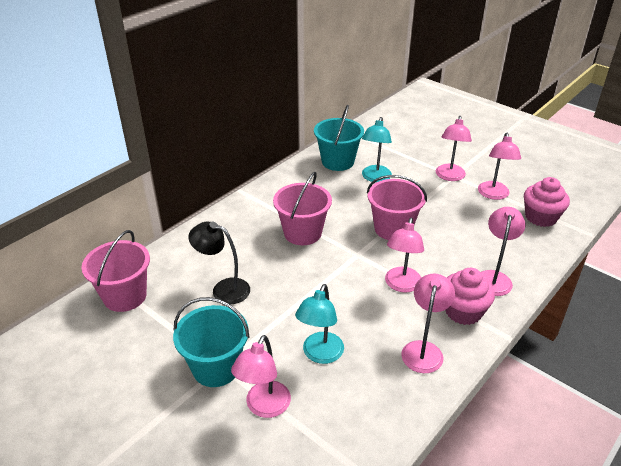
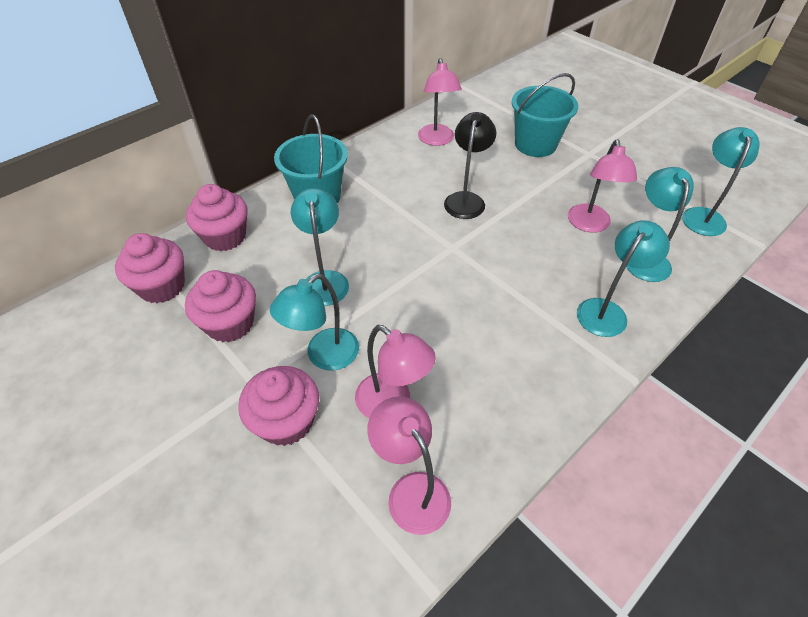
pink bucket: 3 -> 0
pink cupcake: 2 -> 4
pink lamp: 6 -> 4
turquoise lamp: 2 -> 5

